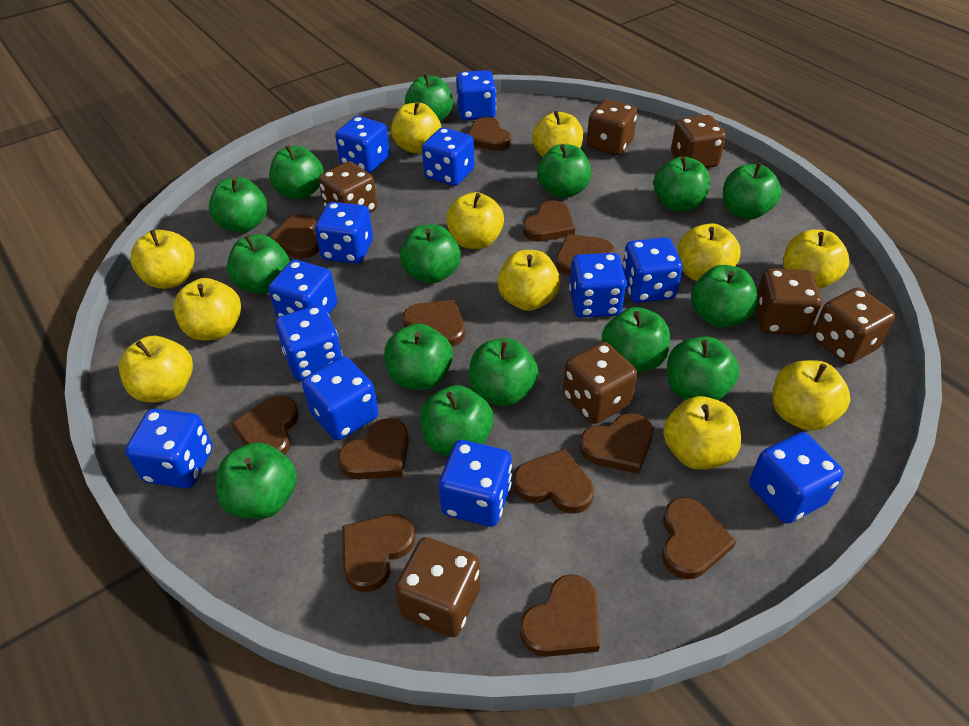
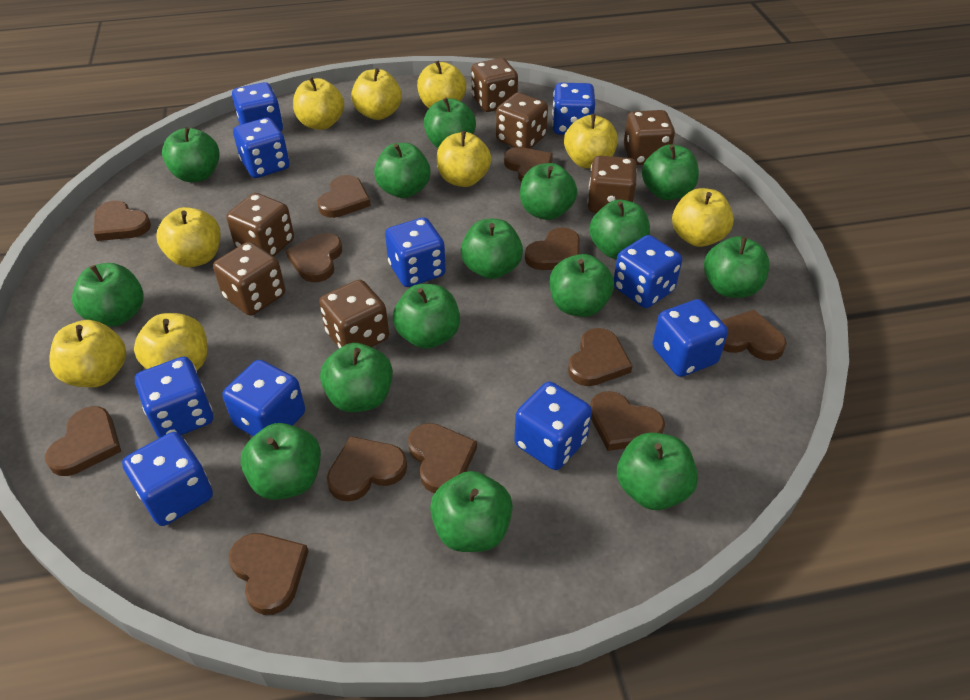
blue dice: 12 -> 10
yellow apple: 11 -> 9

